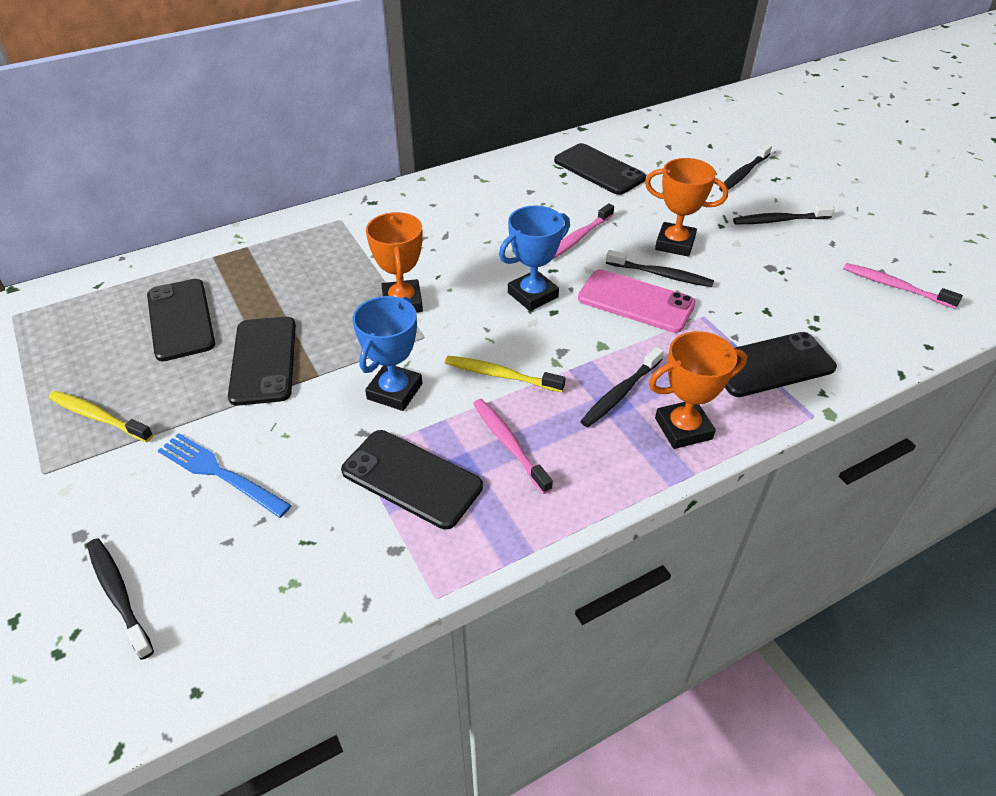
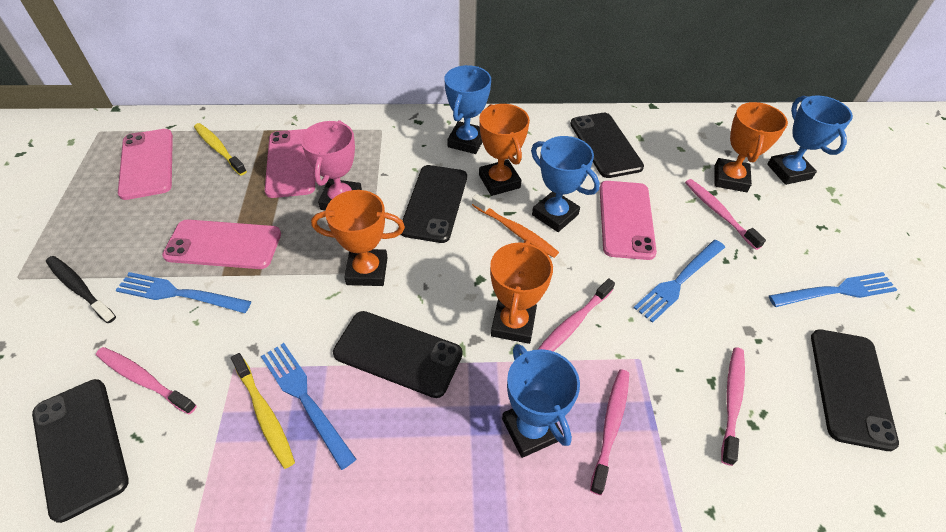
black toothbrush: 5 -> 1
blue fork: 1 -> 4
blue trophy: 2 -> 4
orange toothbrush: 0 -> 1
orange trophy: 3 -> 4
pink phone: 1 -> 4
pink toothbrush: 3 -> 5
pink trophy: 0 -> 1

